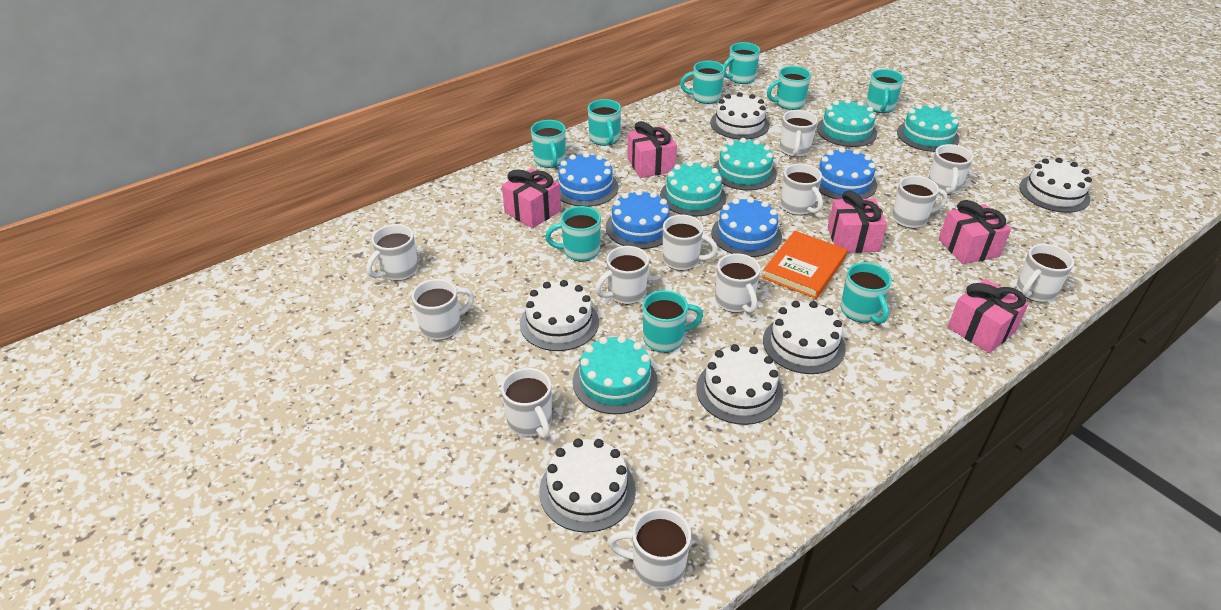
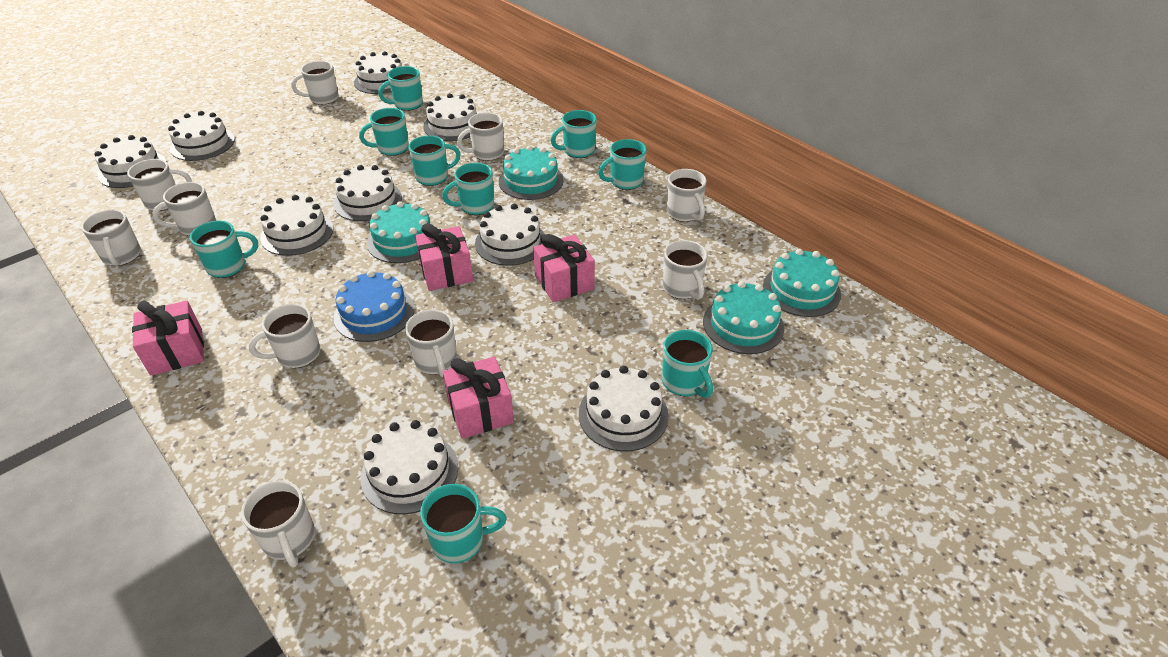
blue cake: 4 -> 1
orange book: 1 -> 0
pink gift: 5 -> 4
turquoise cake: 5 -> 4
white cake: 6 -> 9
white mug: 12 -> 10

